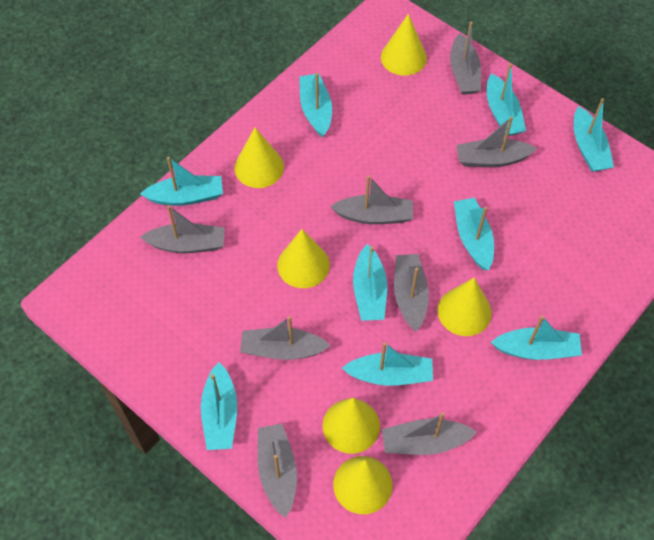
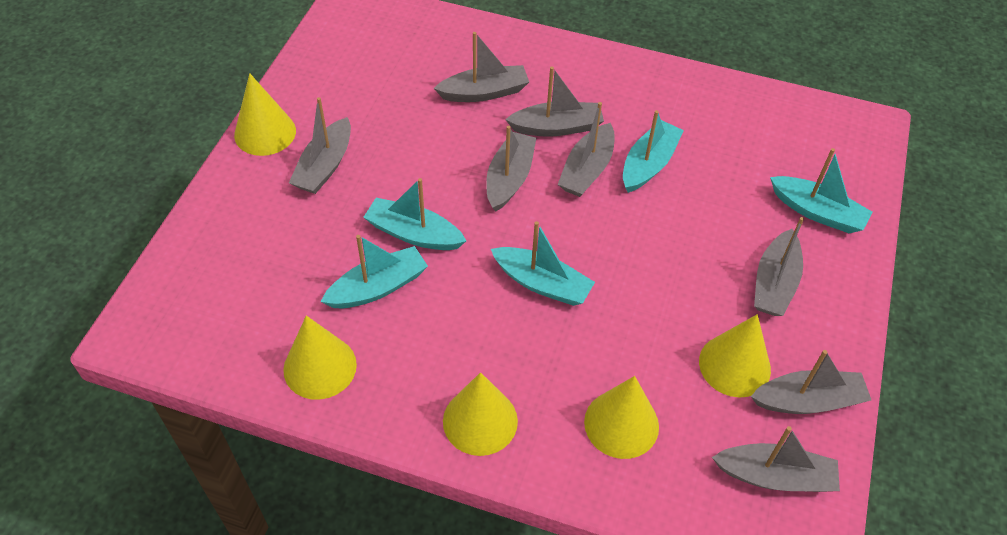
turquoise boat: 9 -> 5
yellow cone: 6 -> 5

